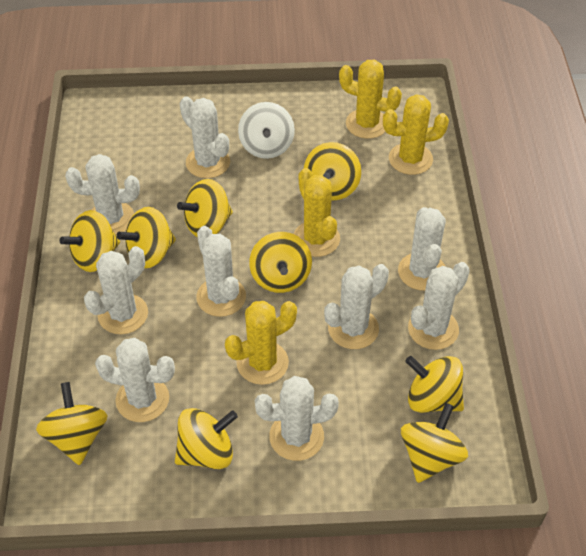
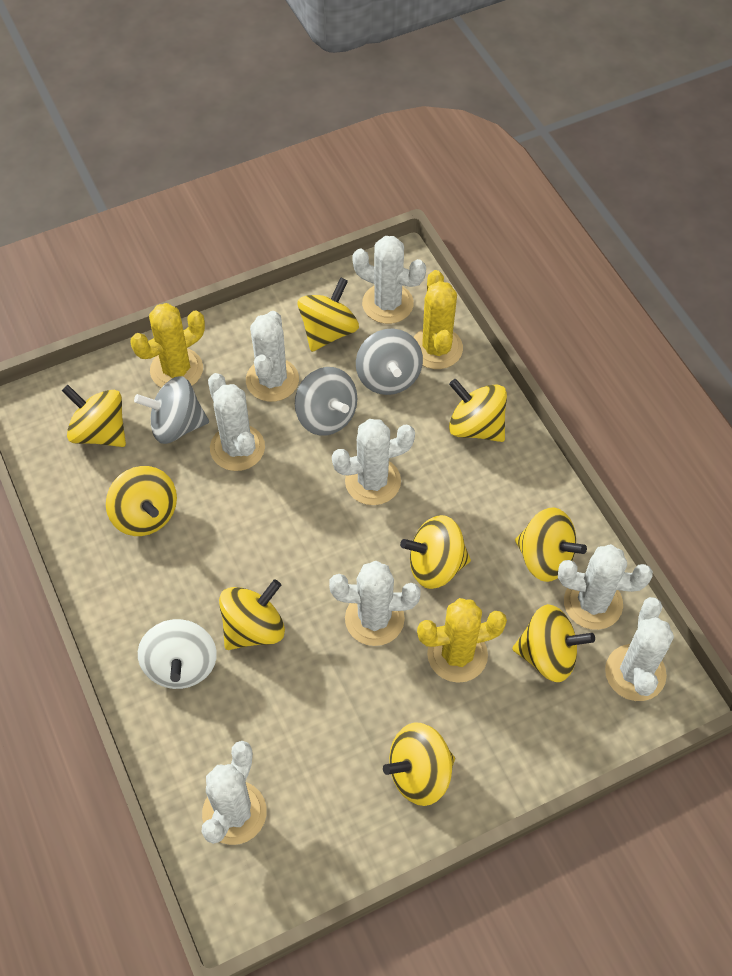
grey spinning top: 0 -> 3
white cactus: 9 -> 8
yellow cactus: 4 -> 3

